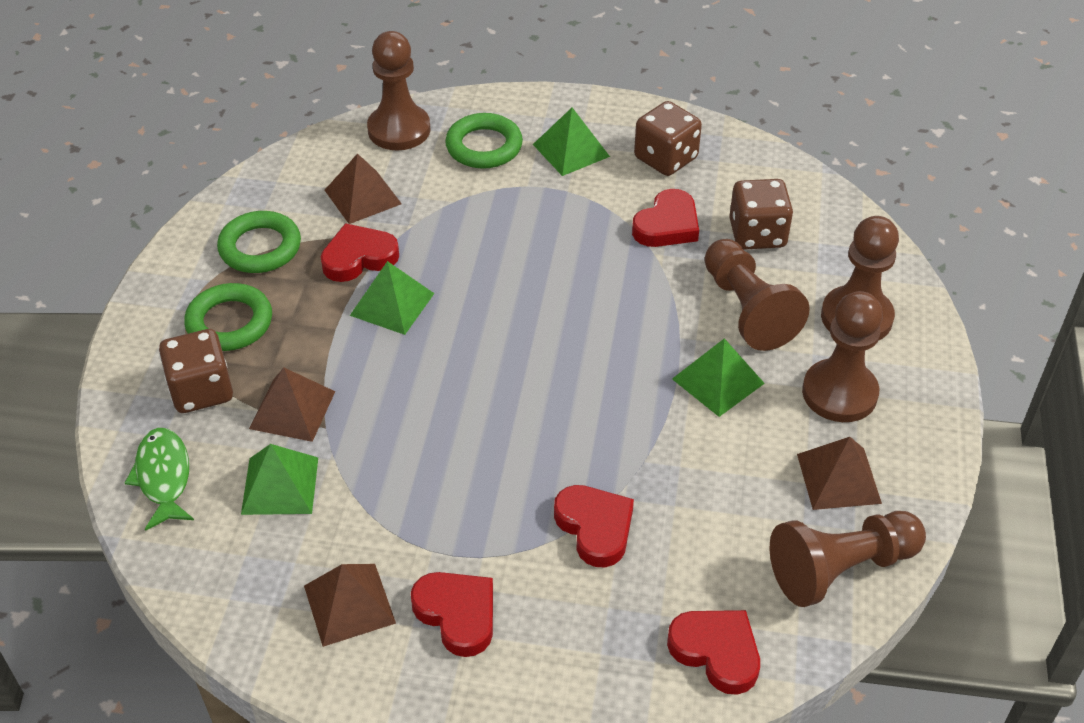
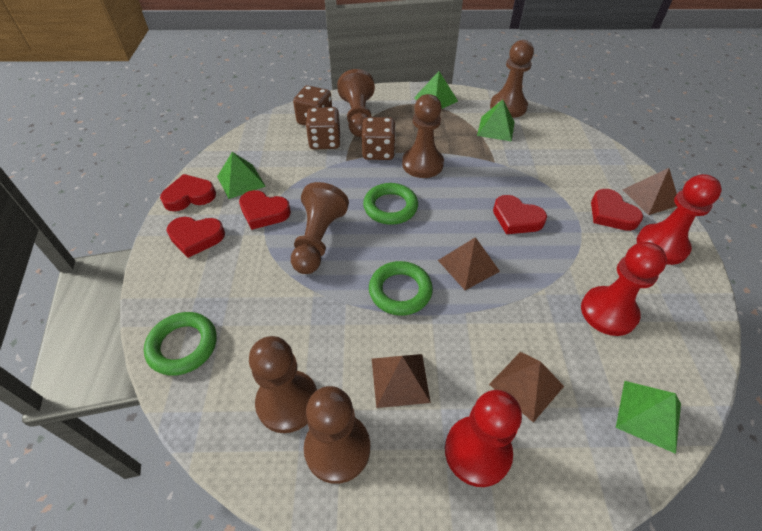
brown pawn: 5 -> 6
green fish: 1 -> 0
red pawn: 0 -> 3

